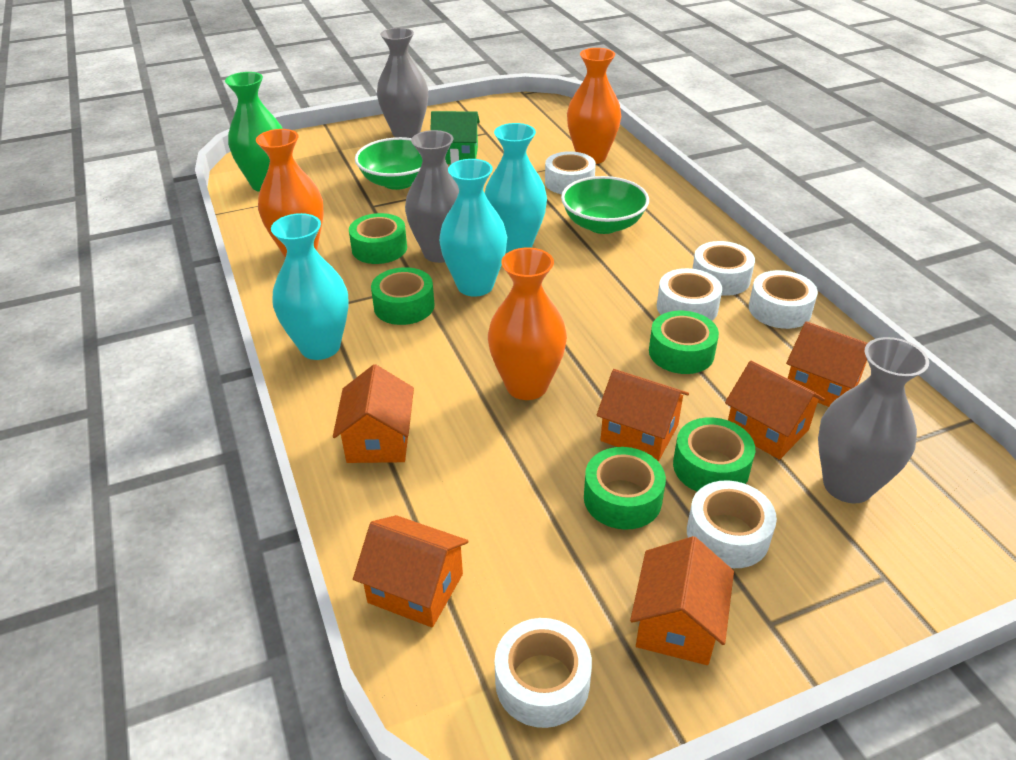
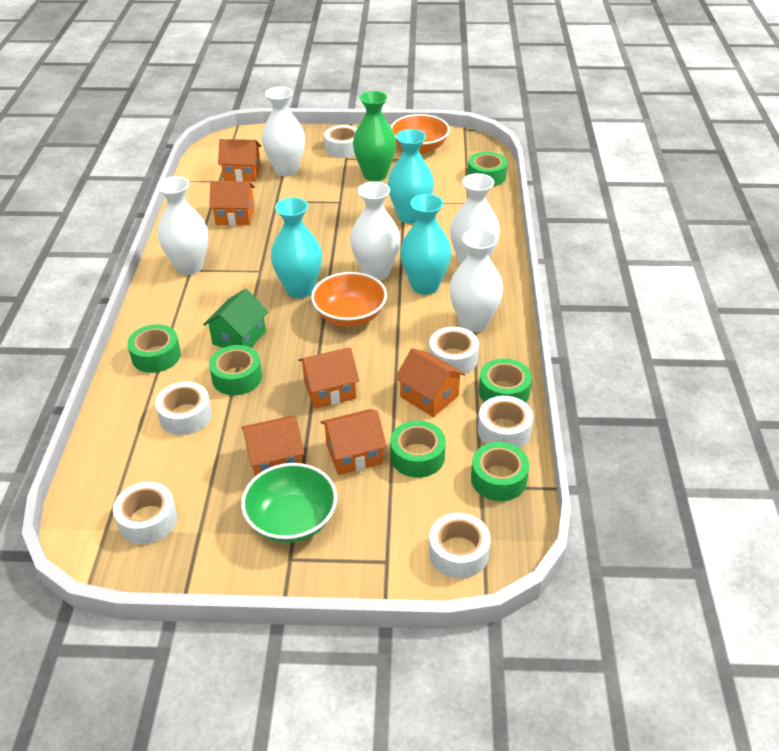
green bowl: 2 -> 1
green tape: 5 -> 6
grey vase: 3 -> 0
orange bowl: 0 -> 2
orange vase: 3 -> 0
white vase: 0 -> 5

